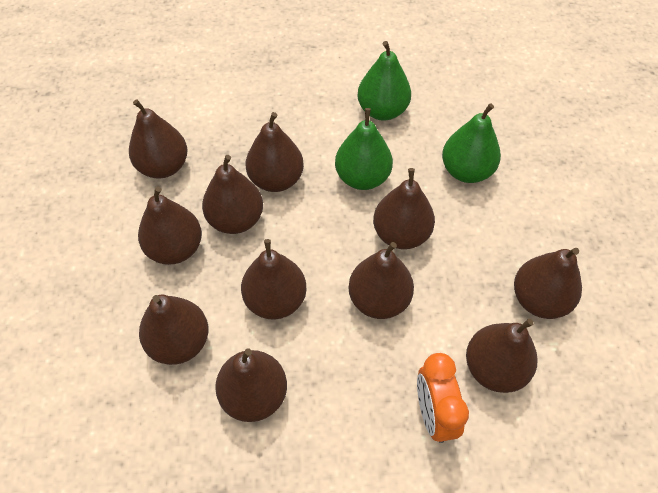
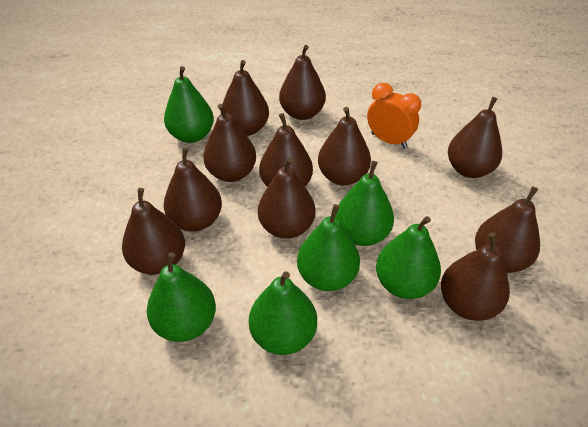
green pear: 3 -> 6

